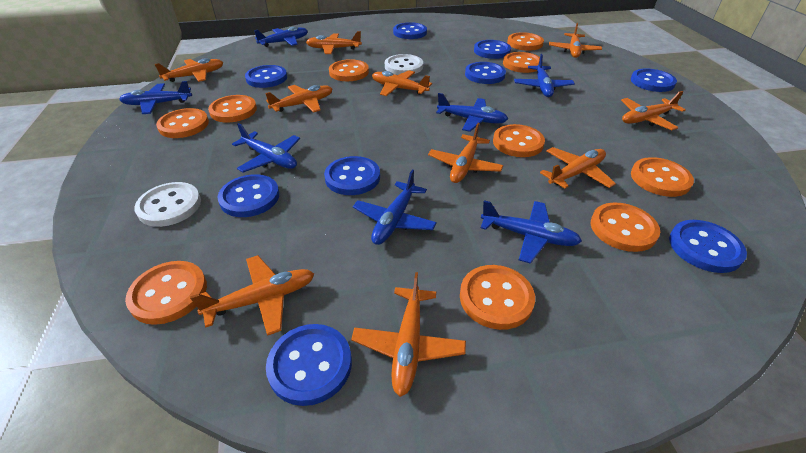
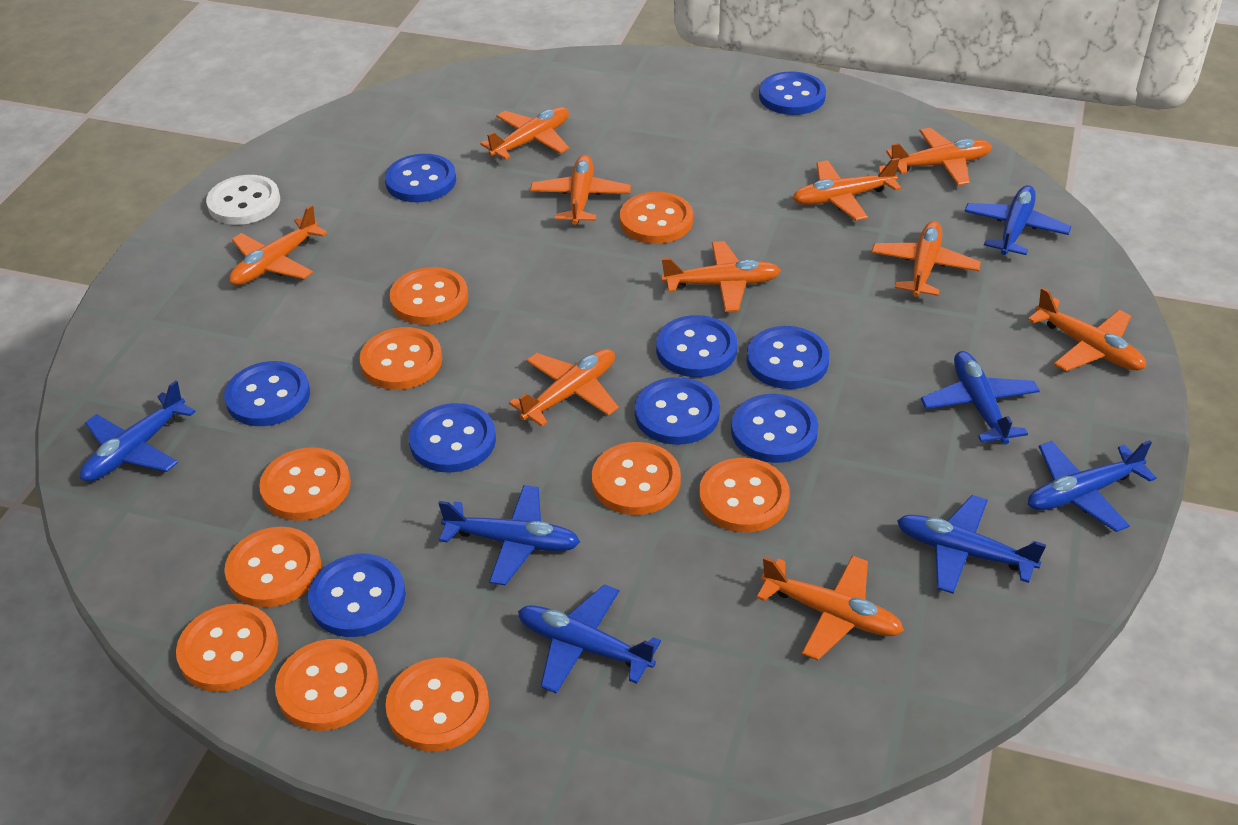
white button: 2 -> 1

